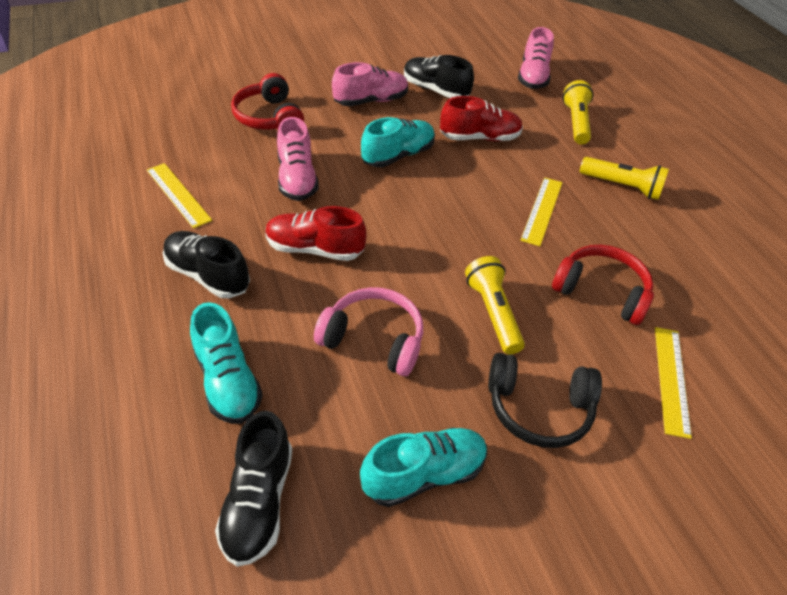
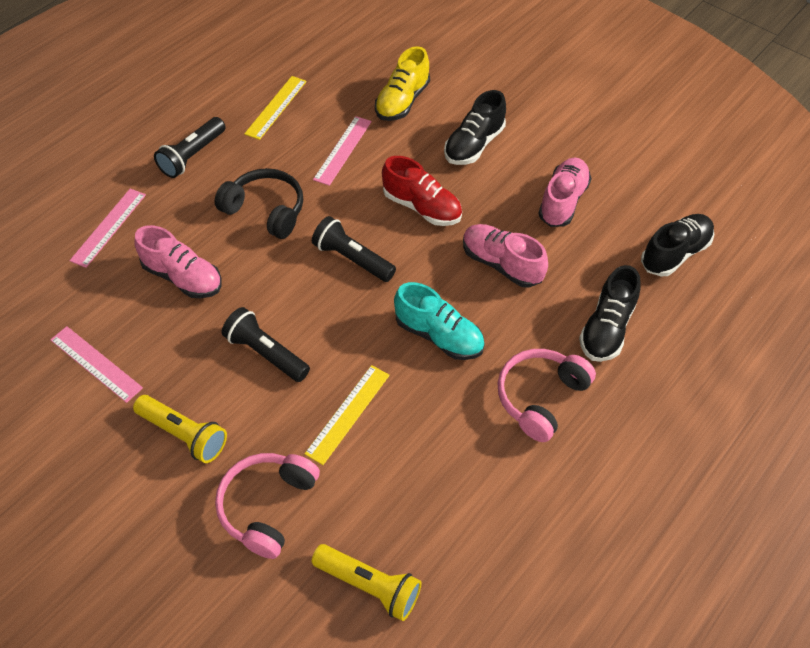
black flashlight: 0 -> 3
pink headphones: 1 -> 2
pink ruler: 0 -> 3
red headphones: 2 -> 0
red shoe: 2 -> 1
turquoise shoe: 3 -> 1
yellow flashlight: 3 -> 2
yellow ruler: 3 -> 2
yellow shoe: 0 -> 1

